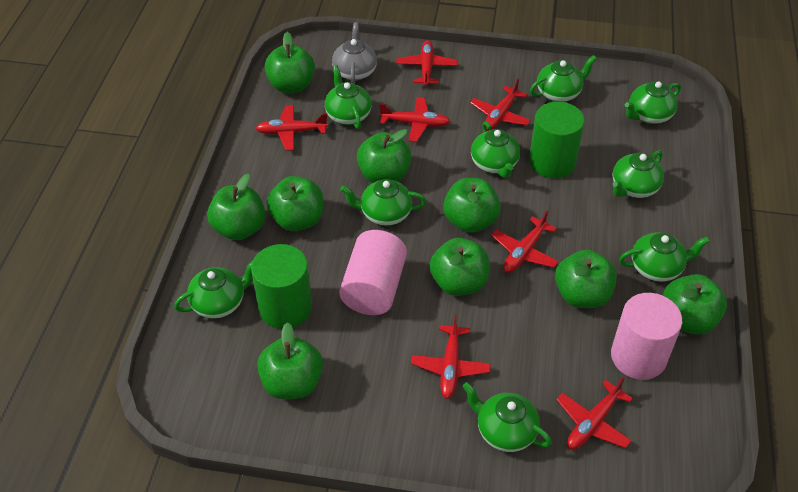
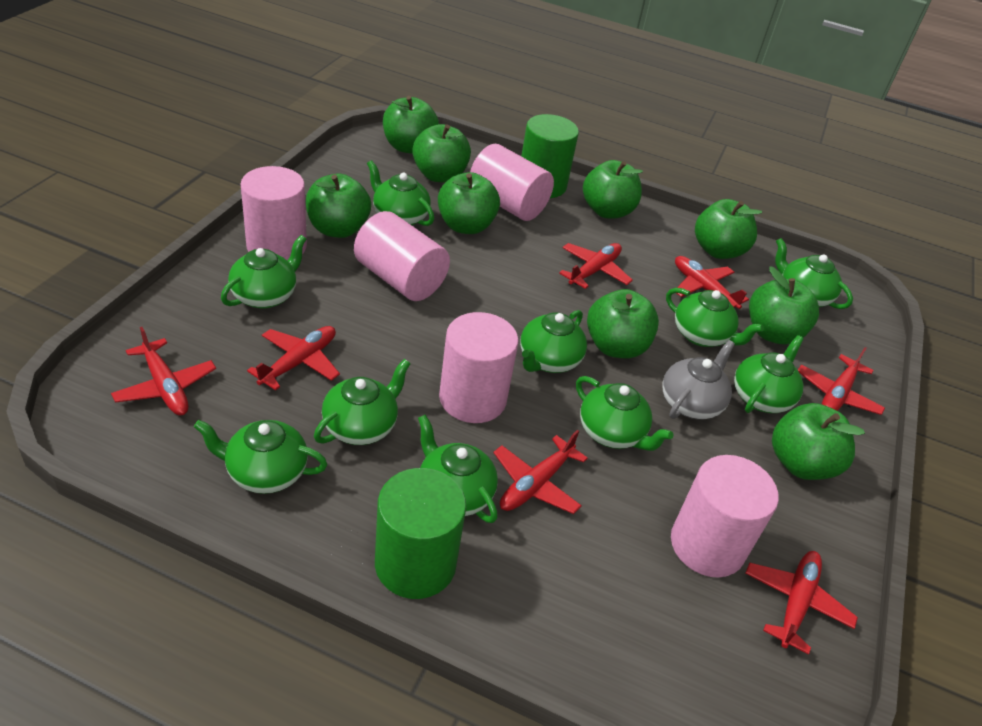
green teapot: 9 -> 10
pink cylinder: 2 -> 5

